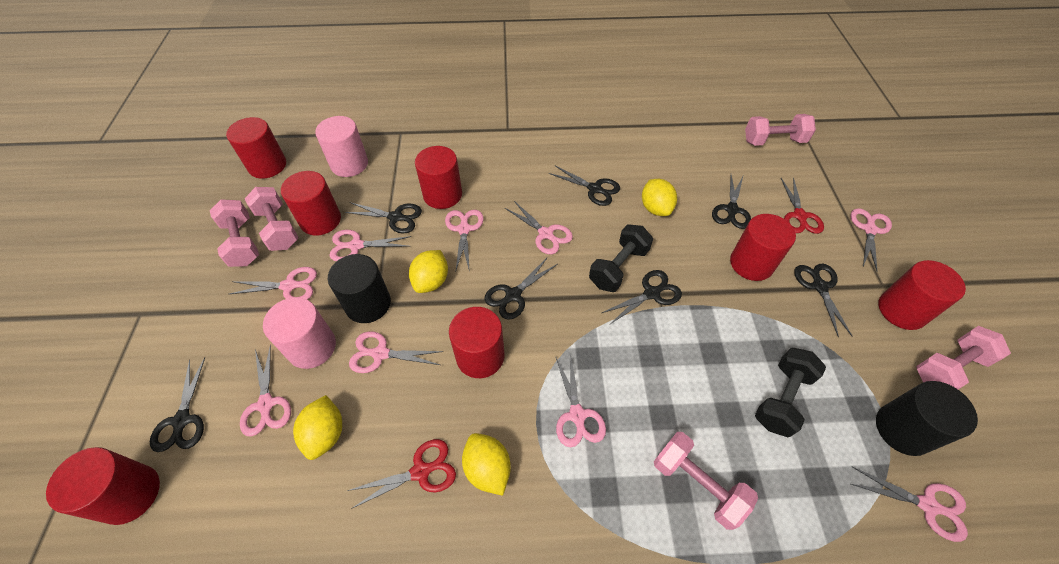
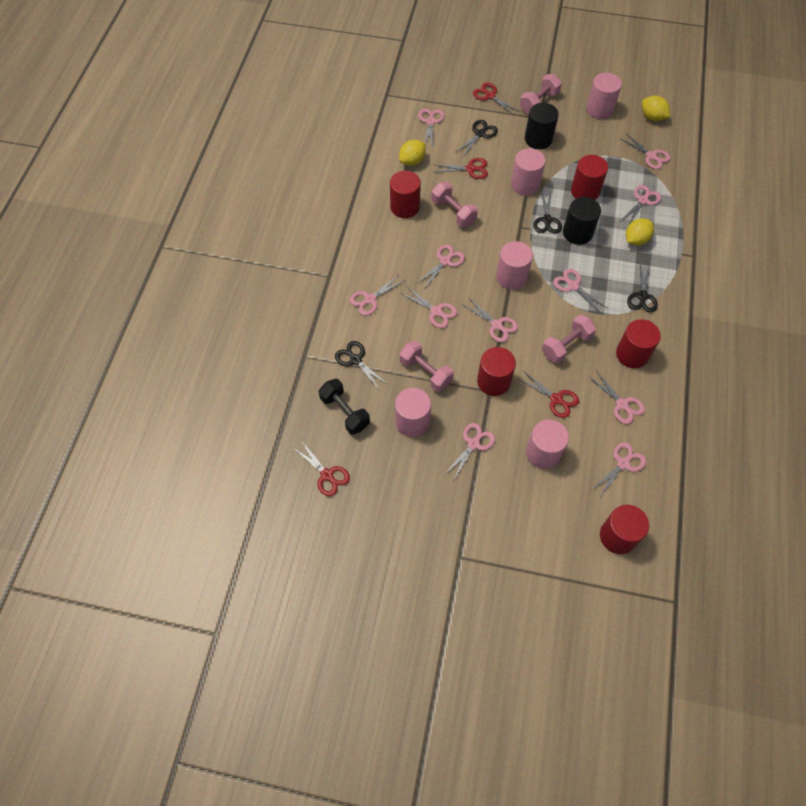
black dumbbell: 2 -> 1
black scissors: 7 -> 4
pink cylinder: 2 -> 5
pink dumbbell: 5 -> 4
pink scissors: 9 -> 11
red cylinder: 7 -> 5
red scissors: 2 -> 4
yellow lemon: 4 -> 3

